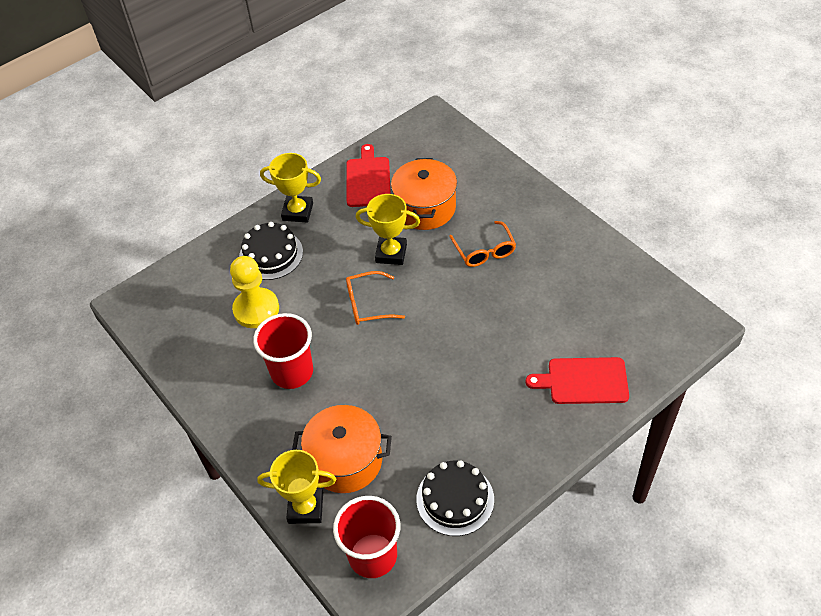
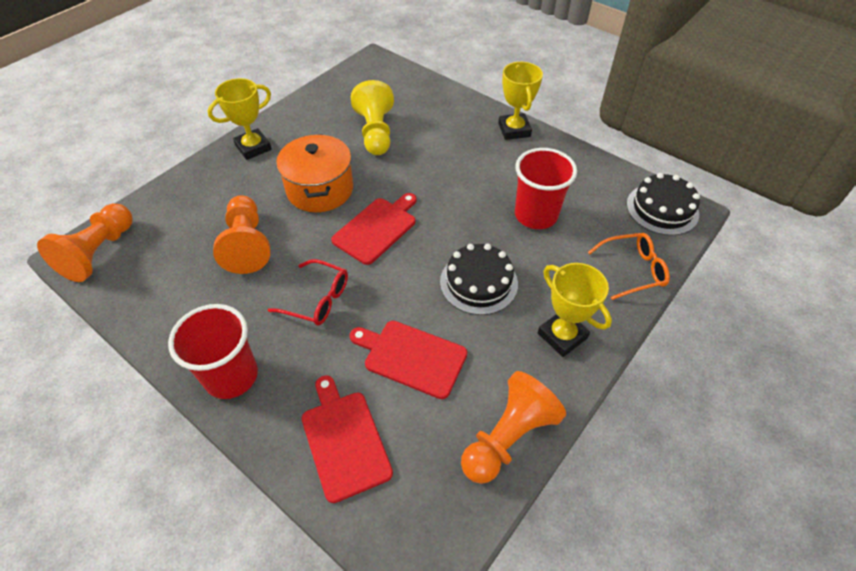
orange glasses: 2 -> 1
orange pawn: 0 -> 3
orange pot: 2 -> 1
red cutting board: 2 -> 3
red glasses: 0 -> 1

